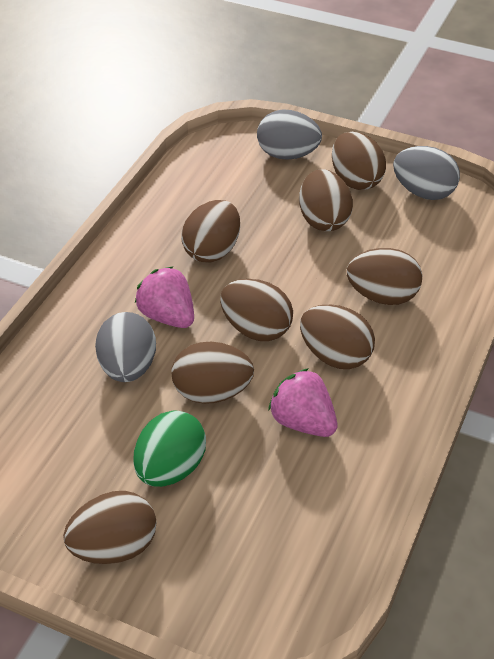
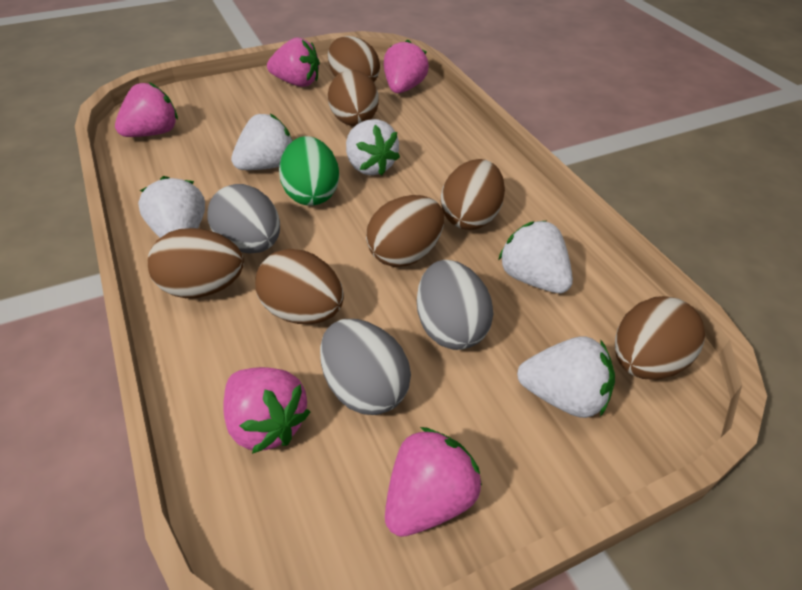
brown egg: 8 -> 7
pink strawberry: 2 -> 5
white strawberry: 0 -> 5

